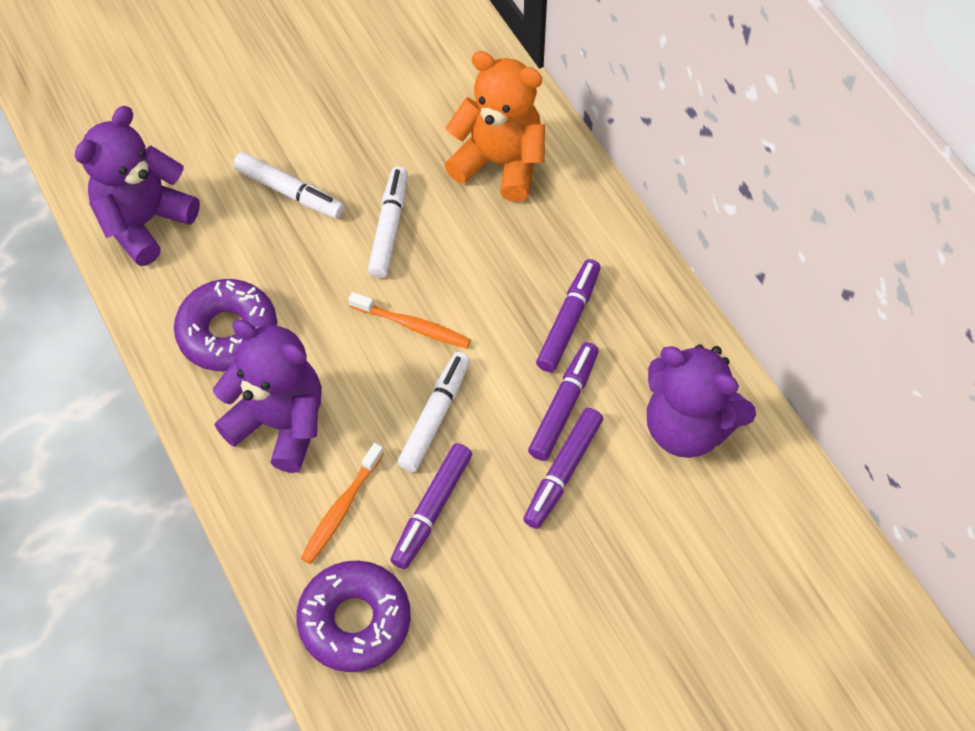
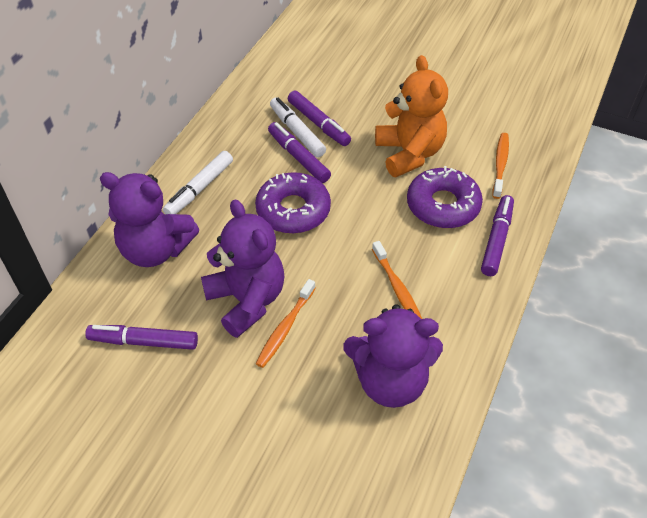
orange toothbrush: 2 -> 3
white marker: 3 -> 2

